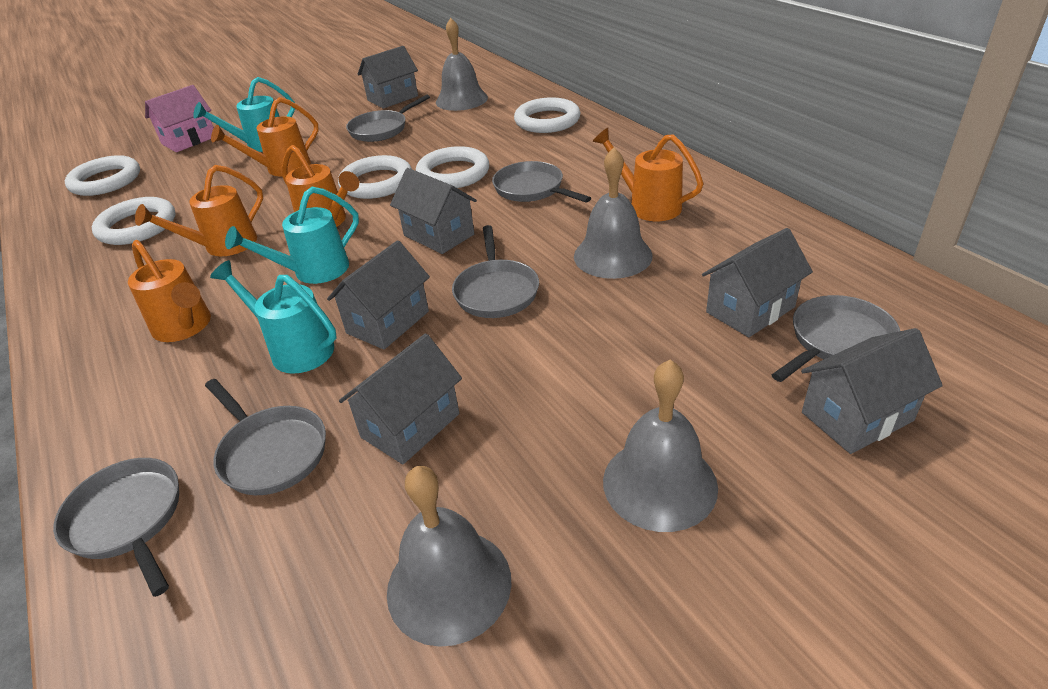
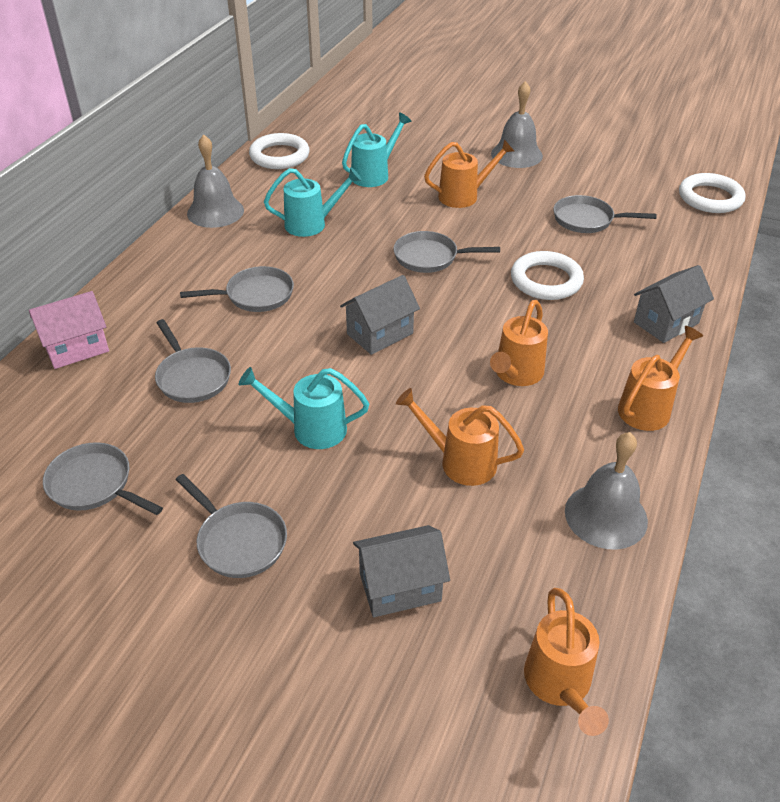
grey bell: 4 -> 3
grey house: 6 -> 3
white ring: 5 -> 3

